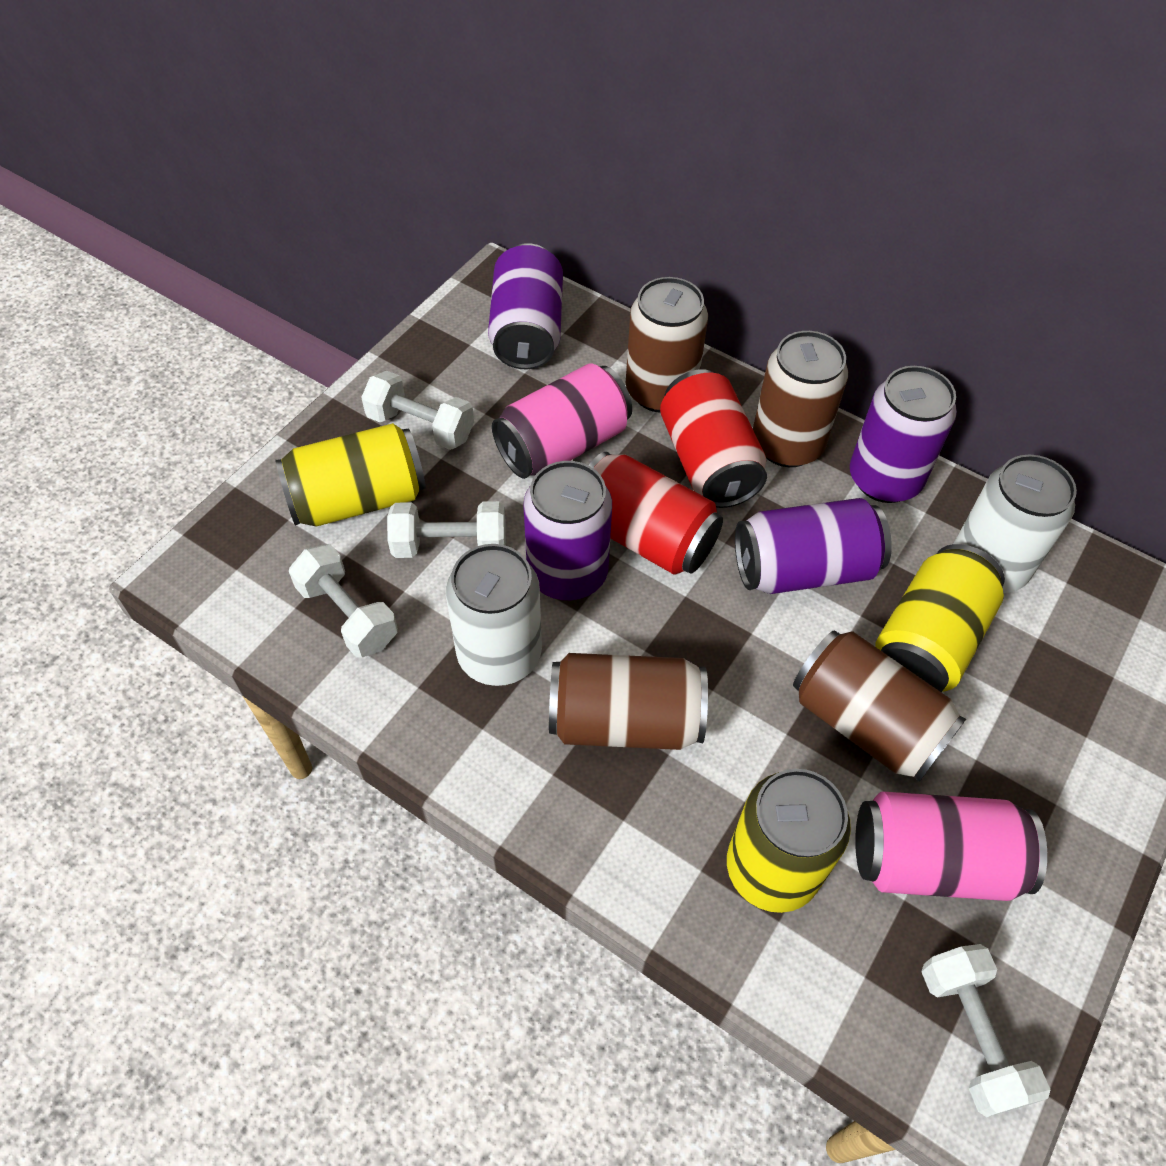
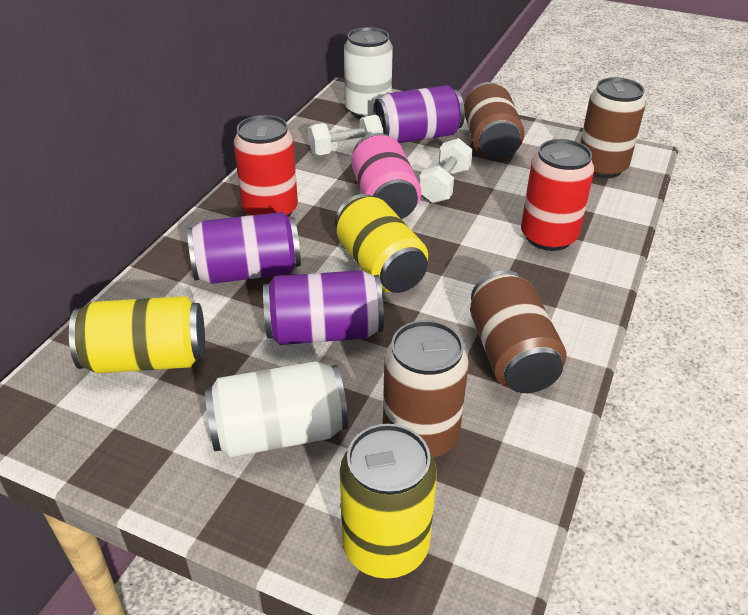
pink can: 2 -> 1
purple can: 4 -> 3
white dumbbell: 4 -> 2

